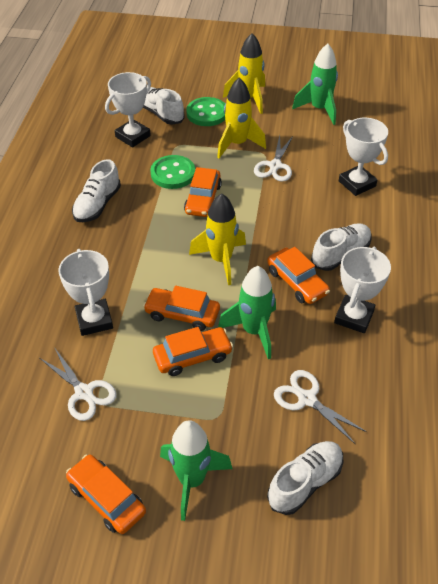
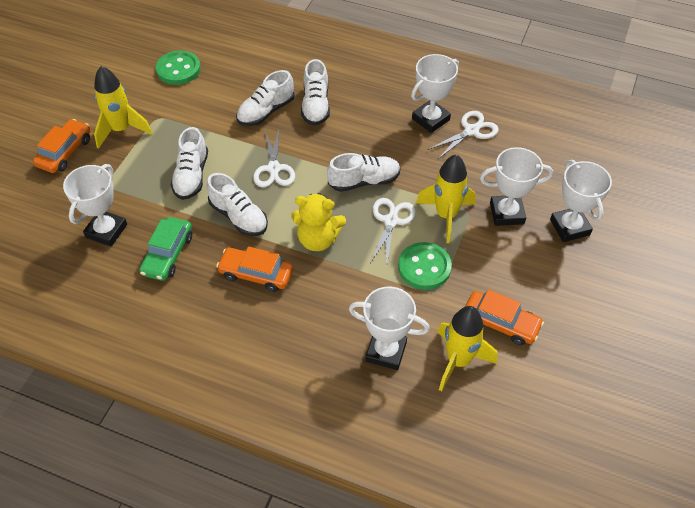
green car: 0 -> 1
green rocket: 3 -> 0
orange car: 5 -> 3
white shoe: 4 -> 5
white trophy: 4 -> 5
yellow teddy bear: 0 -> 1

